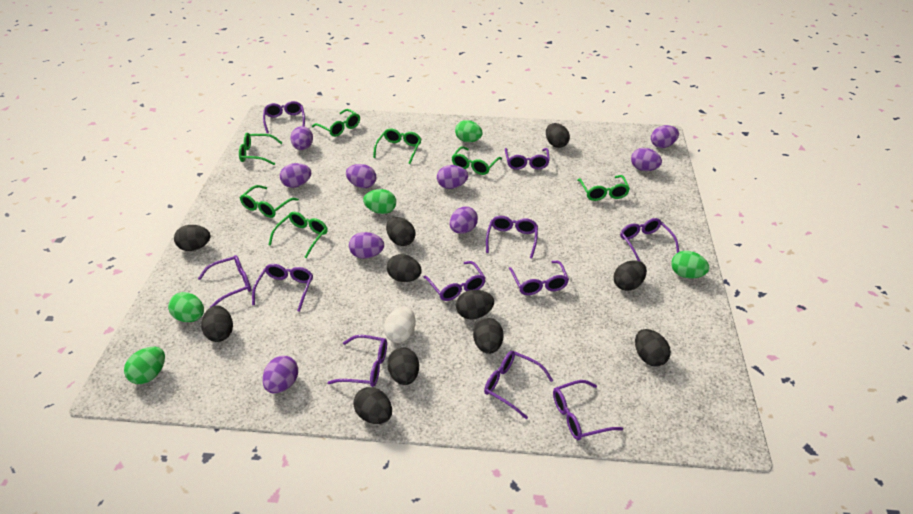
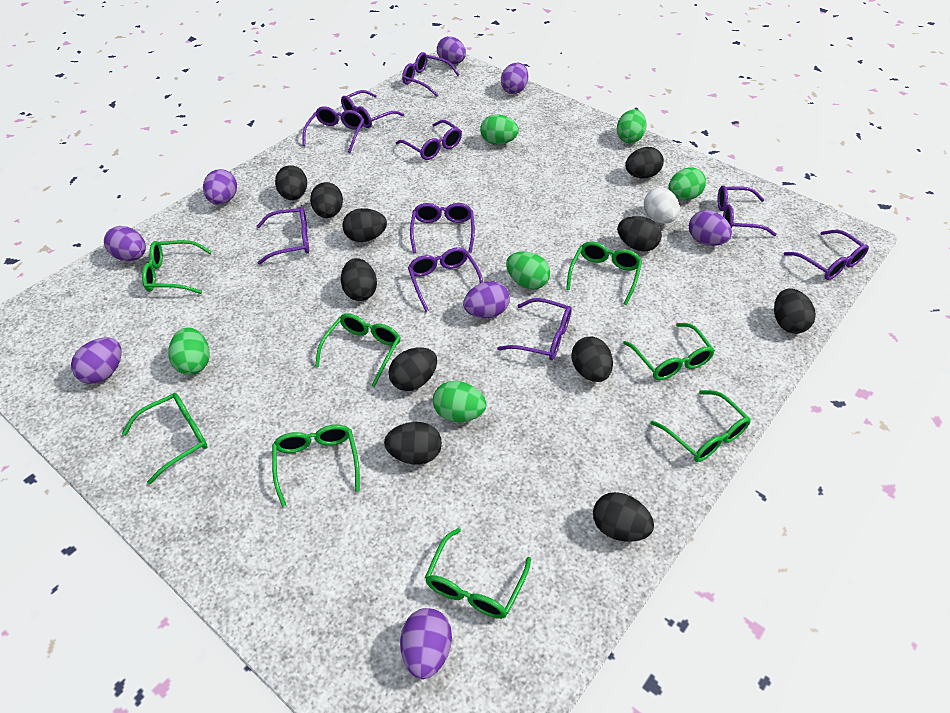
green egg: 5 -> 6
green glasses: 7 -> 8
purple egg: 9 -> 8
purple glasses: 11 -> 10

